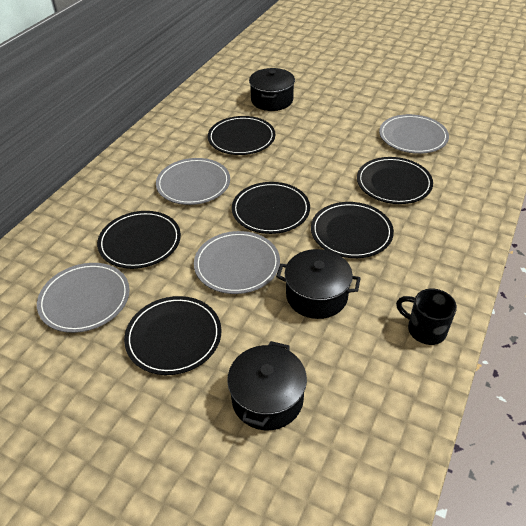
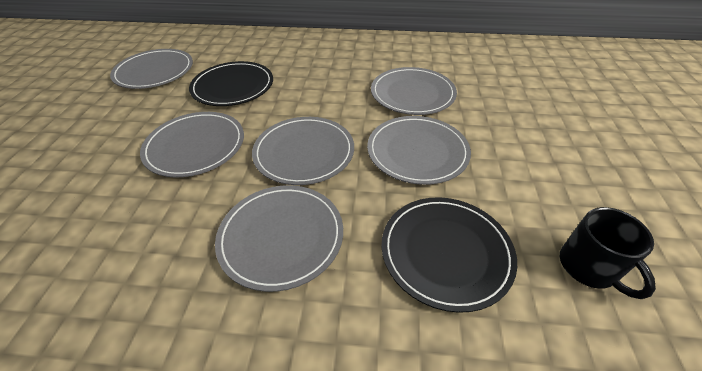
black plate: 6 -> 2
black pot: 3 -> 0
grey plate: 4 -> 6

